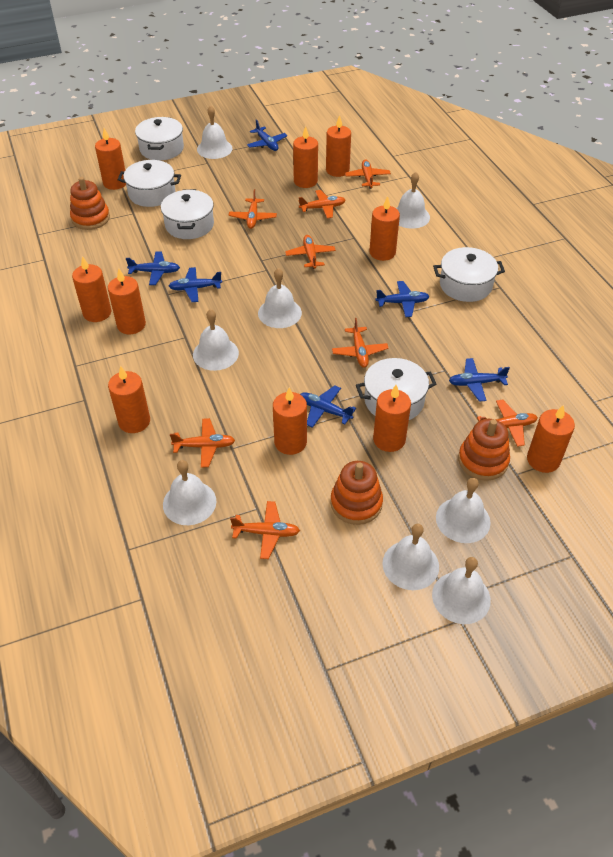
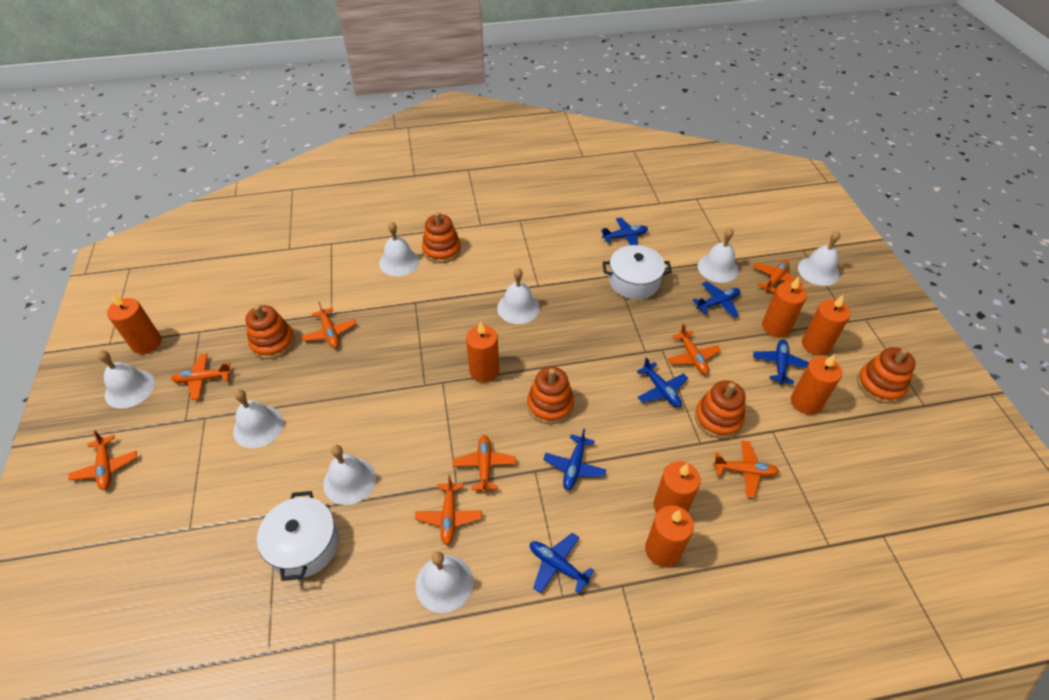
orange candle: 10 -> 7
orange stacking toy: 3 -> 5
white pot: 5 -> 2

